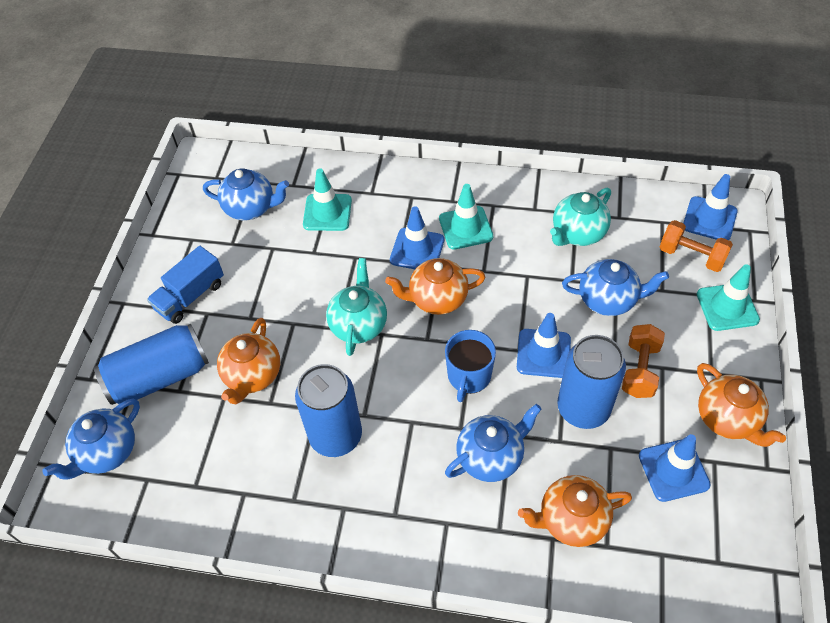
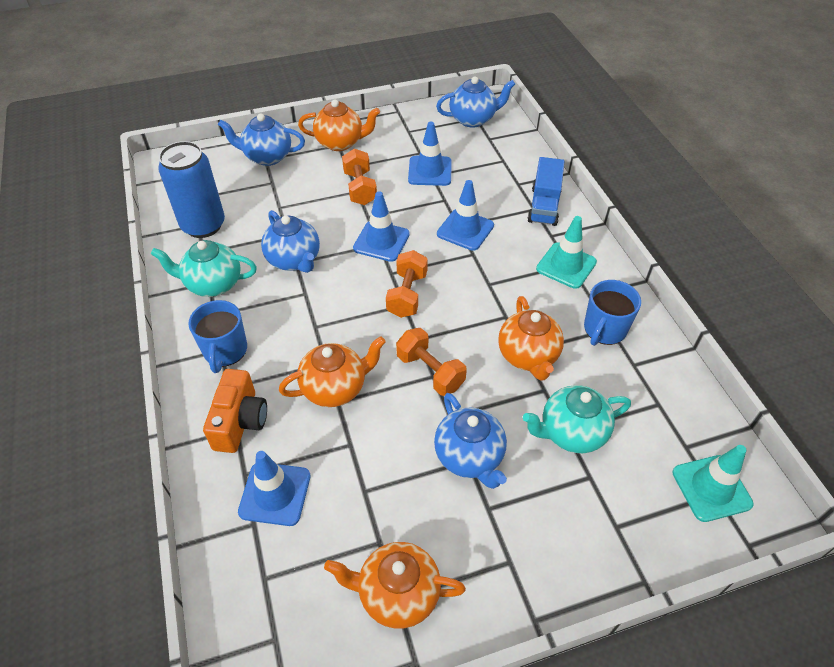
blue can: 3 -> 1
blue mug: 1 -> 2
orange camera: 0 -> 1
orange dumbbell: 2 -> 3
turquoise traffic cone: 3 -> 2

